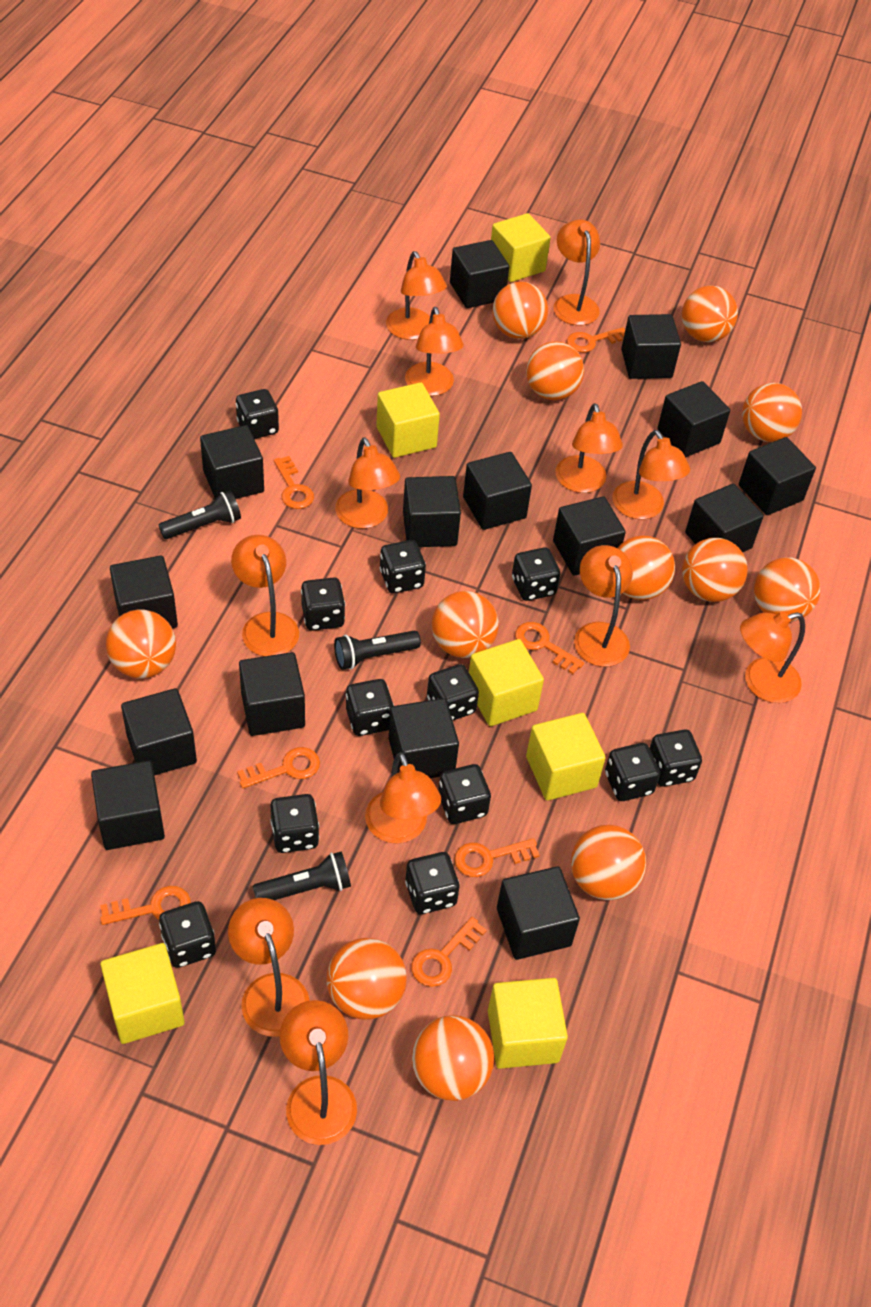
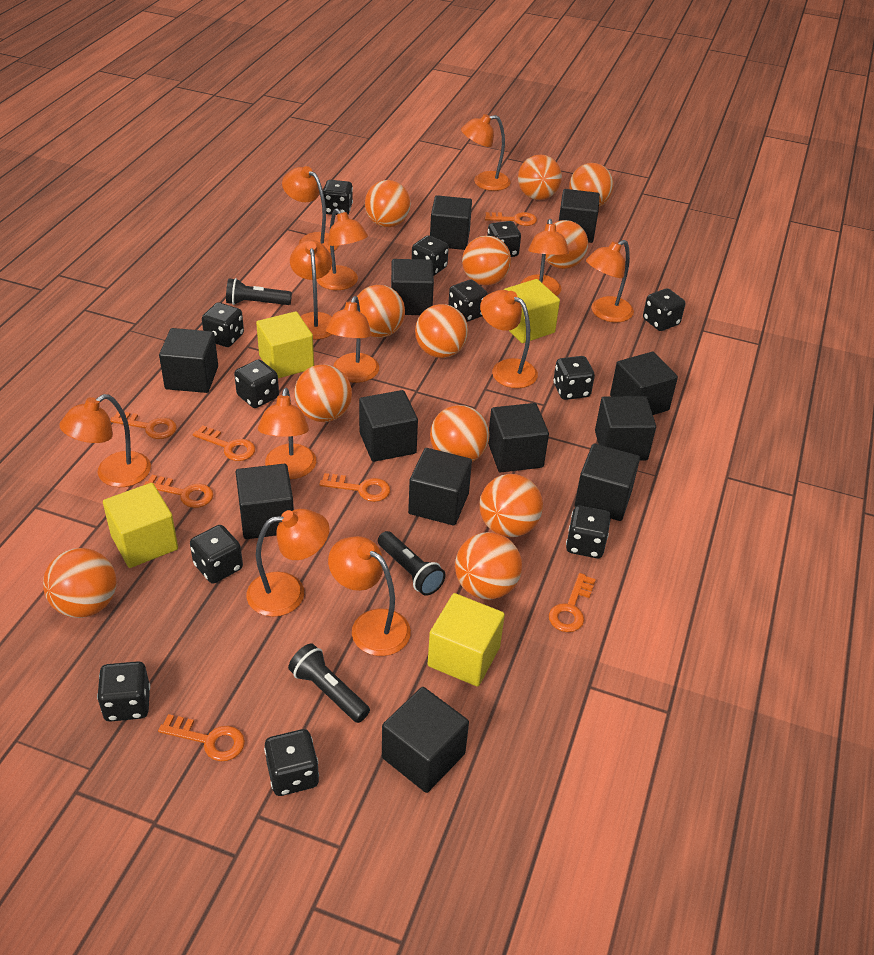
black cube: 15 -> 12
yellow cube: 6 -> 4

